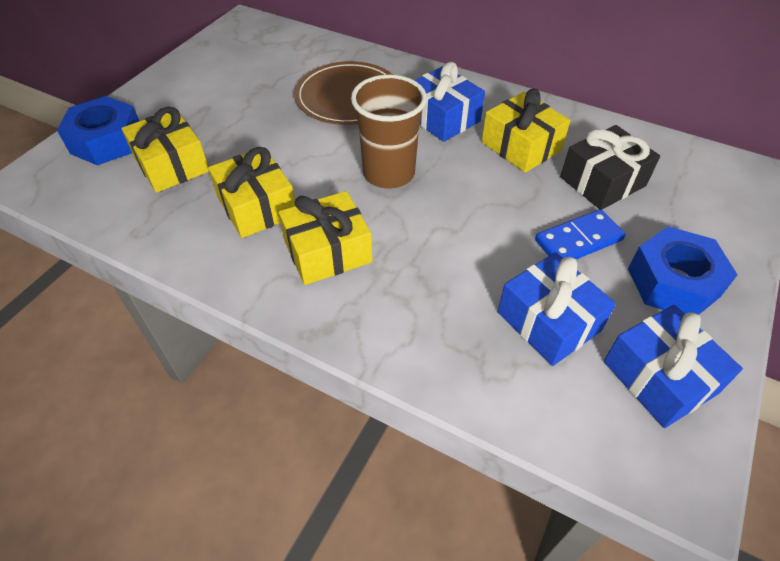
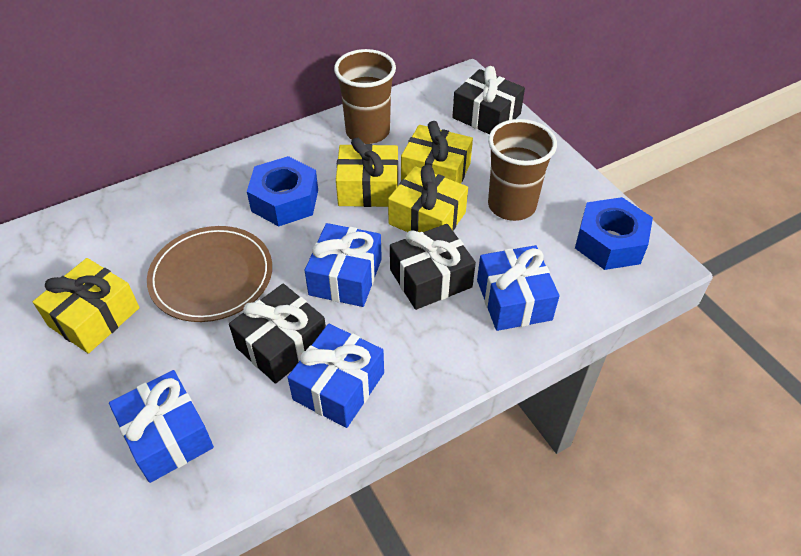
black gift: 1 -> 3
blue domino: 1 -> 0
blue gift: 3 -> 4
brown cup: 1 -> 2

